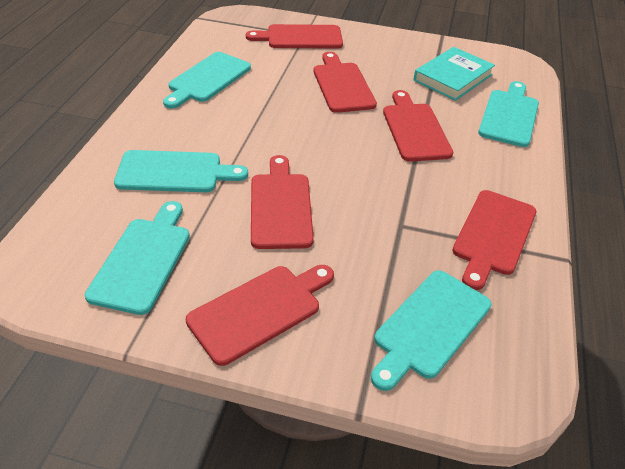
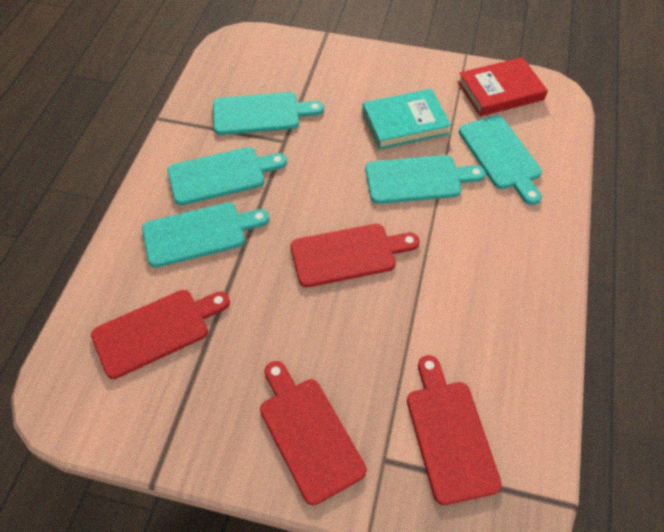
red book: 0 -> 1
red cutting board: 6 -> 4

